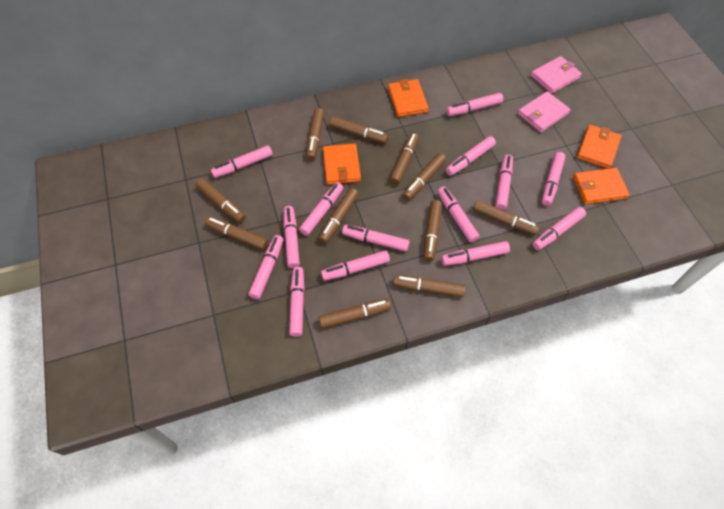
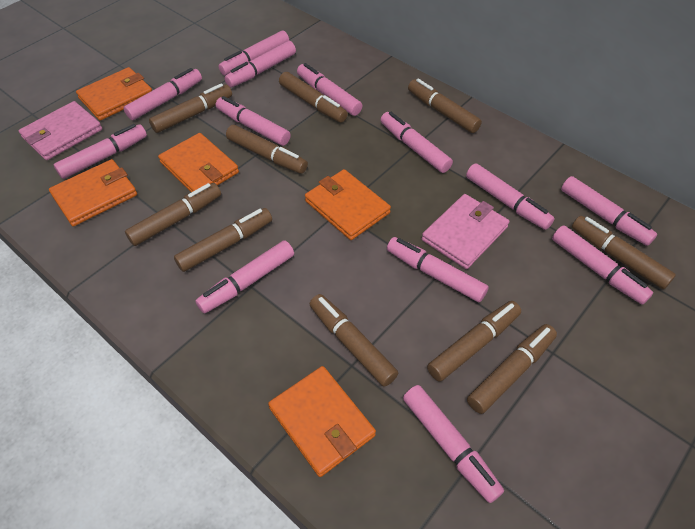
brown marker: 11 -> 10
orange wallet: 4 -> 5
pink marker: 14 -> 13

